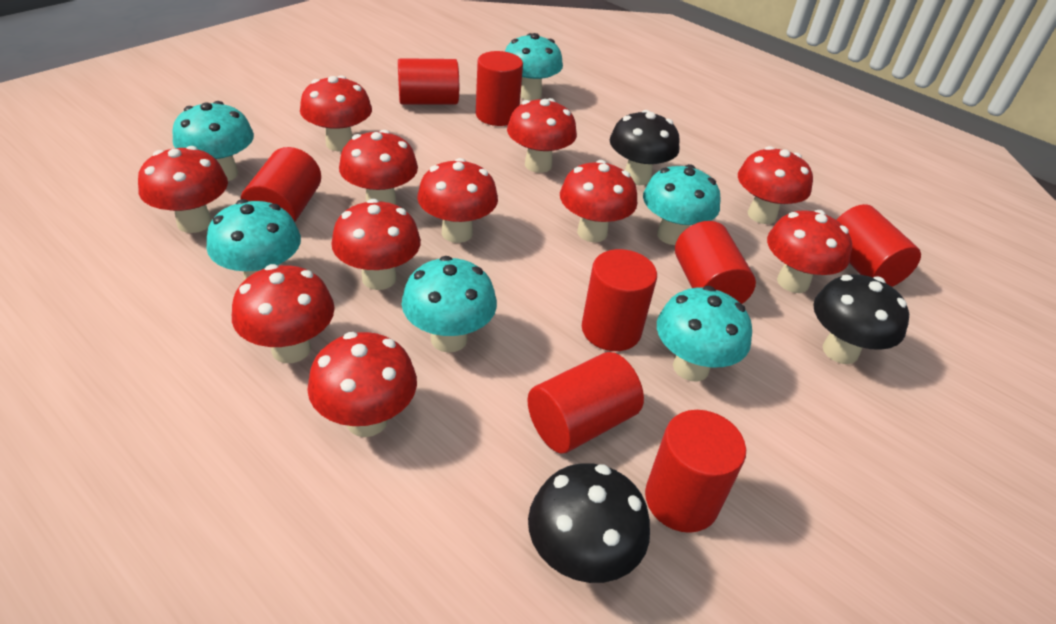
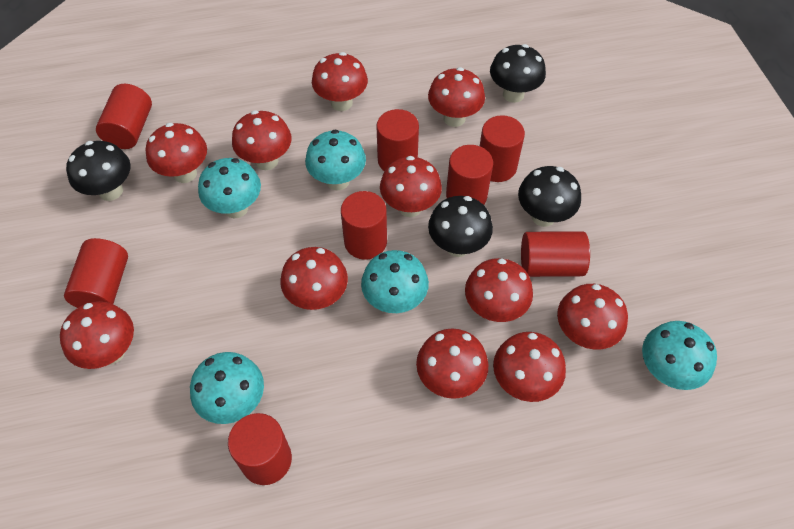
black mushroom: 3 -> 4
turquoise mushroom: 6 -> 5

